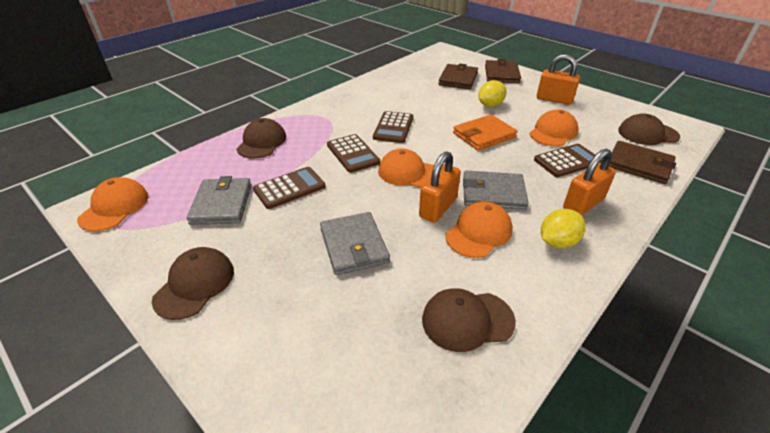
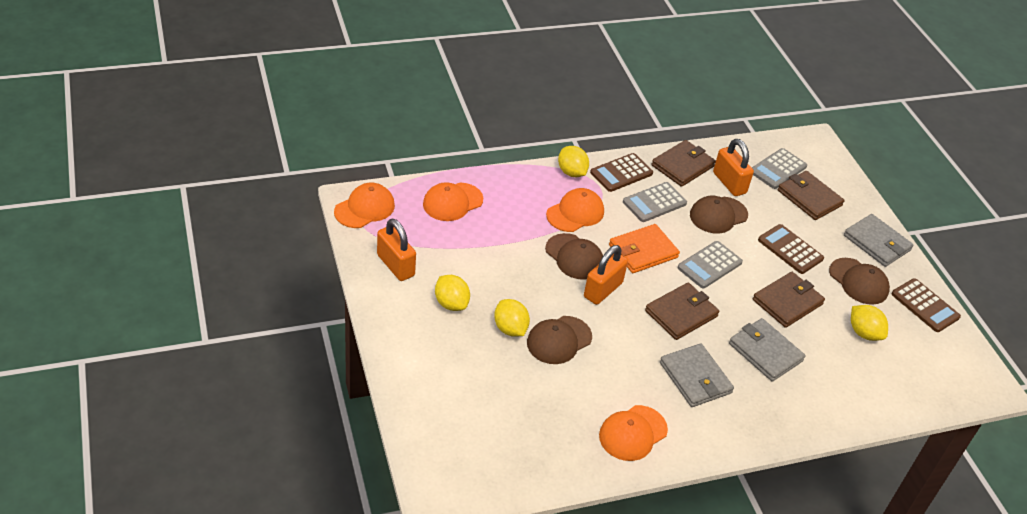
brown calculator: 4 -> 3
brown wallet: 3 -> 4
grey calculator: 0 -> 3
yellow lemon: 2 -> 4

